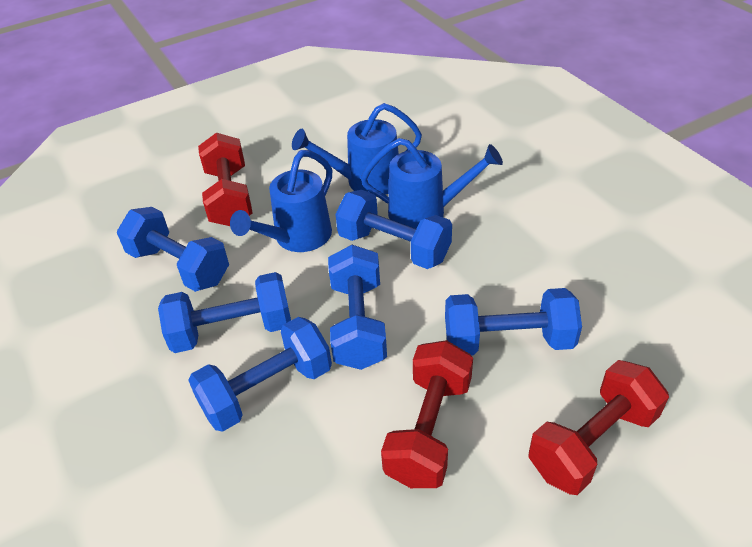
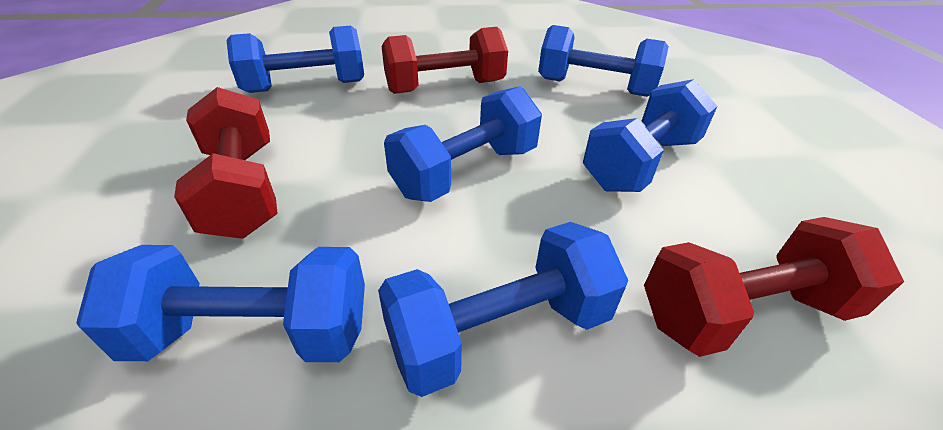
blue watering can: 3 -> 0

